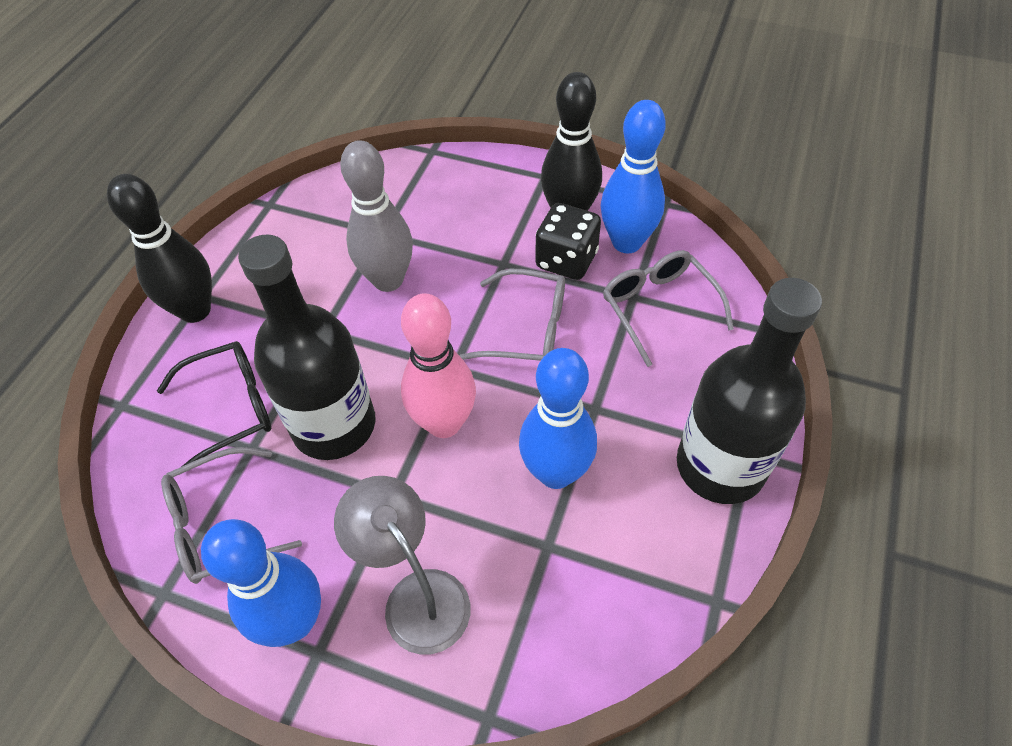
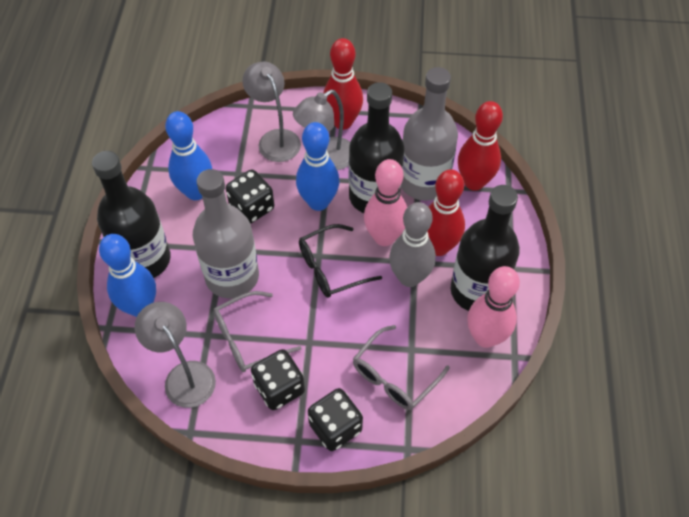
black bottle: 2 -> 3
black bowling pin: 2 -> 0
black dice: 1 -> 3
grey bottle: 0 -> 2
grey glasses: 3 -> 2
grey lamp: 1 -> 3
pink bowling pin: 1 -> 2
red bowling pin: 0 -> 3

